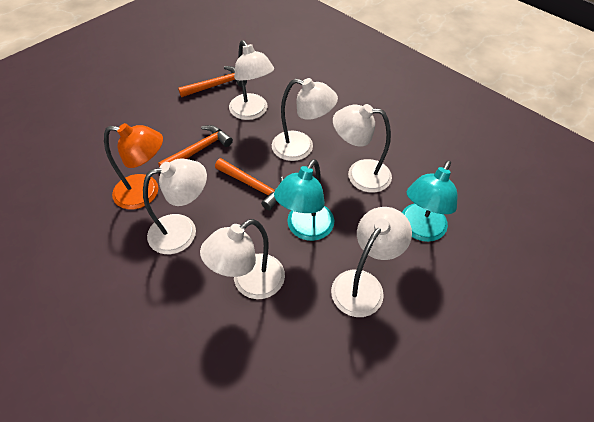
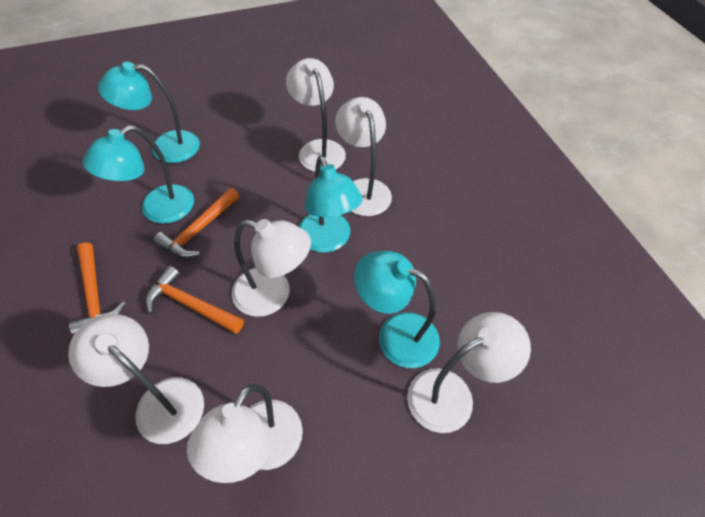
orange lamp: 1 -> 0
turquoise lamp: 2 -> 4

